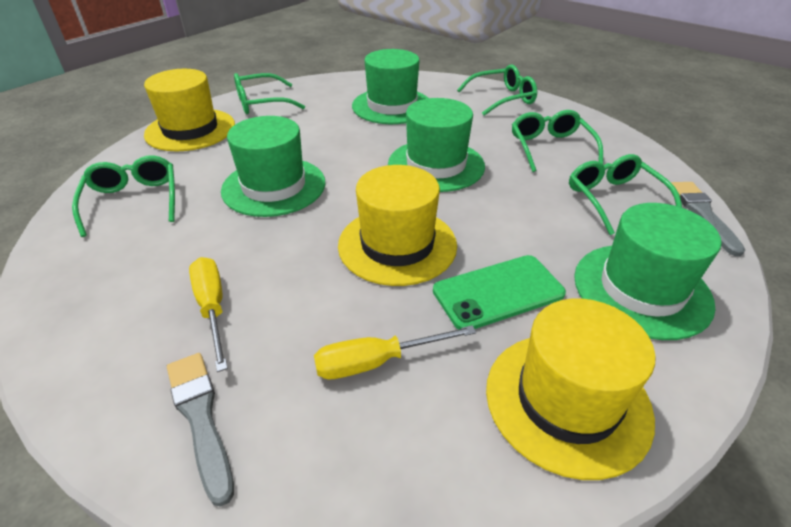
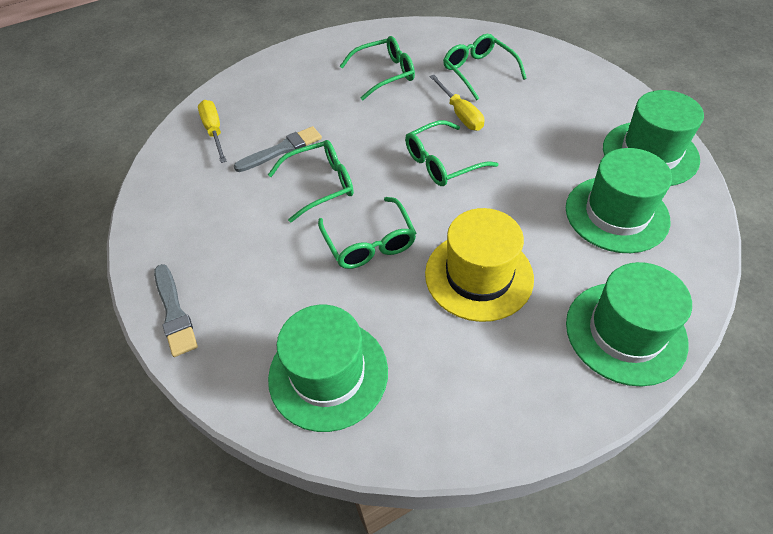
green phone: 1 -> 0
yellow hat: 3 -> 1

